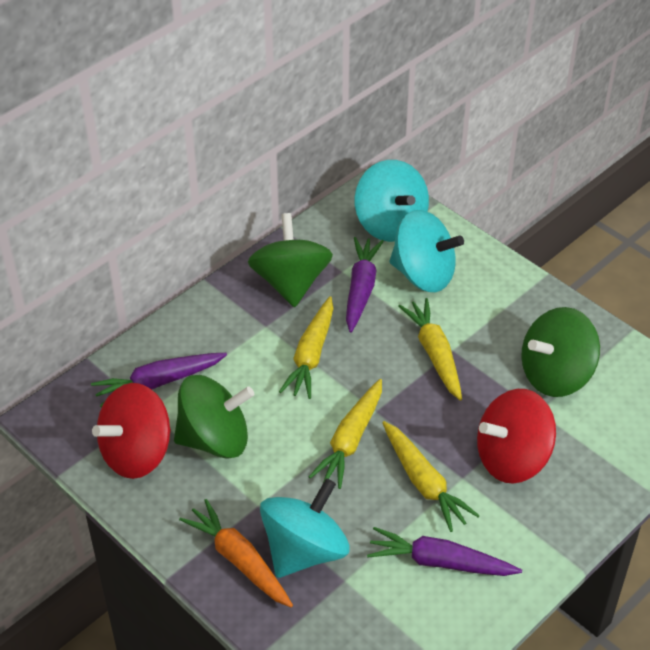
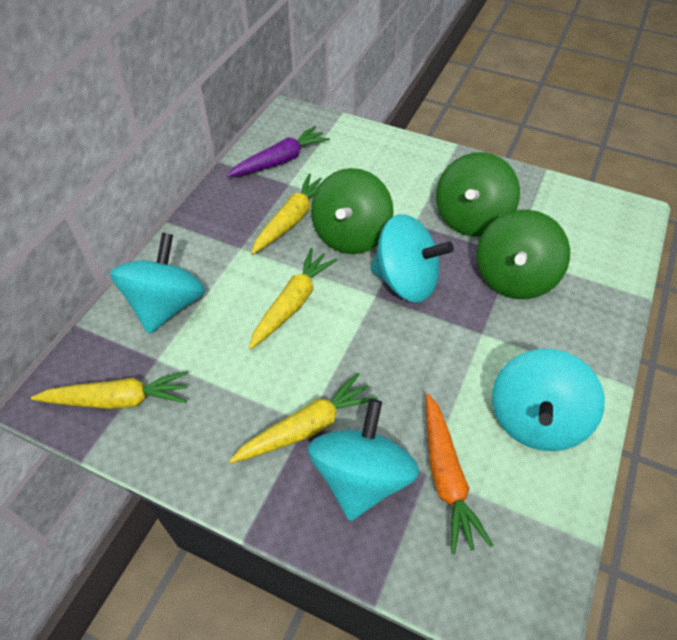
purple carrot: 3 -> 1
red spinning top: 2 -> 0
turquoise spinning top: 3 -> 4

